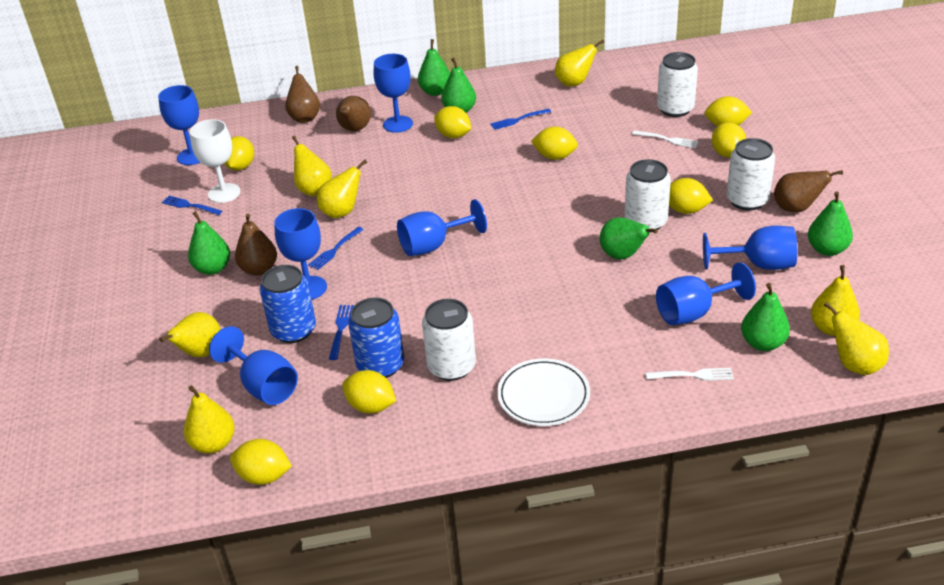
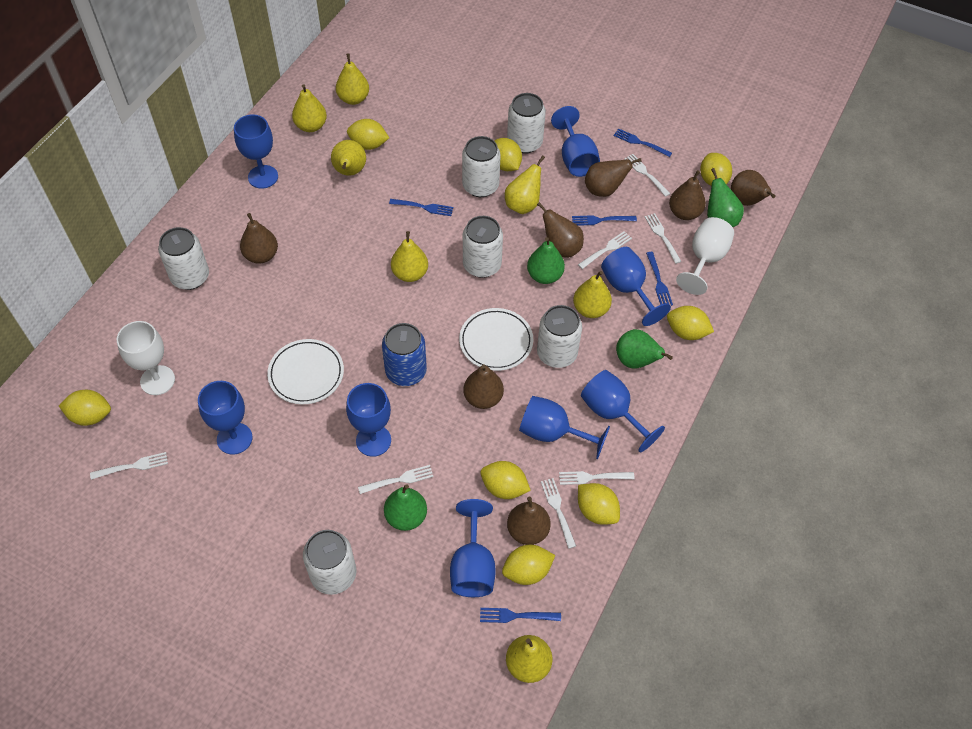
blue can: 2 -> 1
blue fork: 4 -> 5
blue goblet: 7 -> 8
brown pear: 4 -> 7
green pear: 6 -> 4
white can: 4 -> 6
white fork: 2 -> 7
white goblet: 1 -> 2
white plate: 1 -> 2

